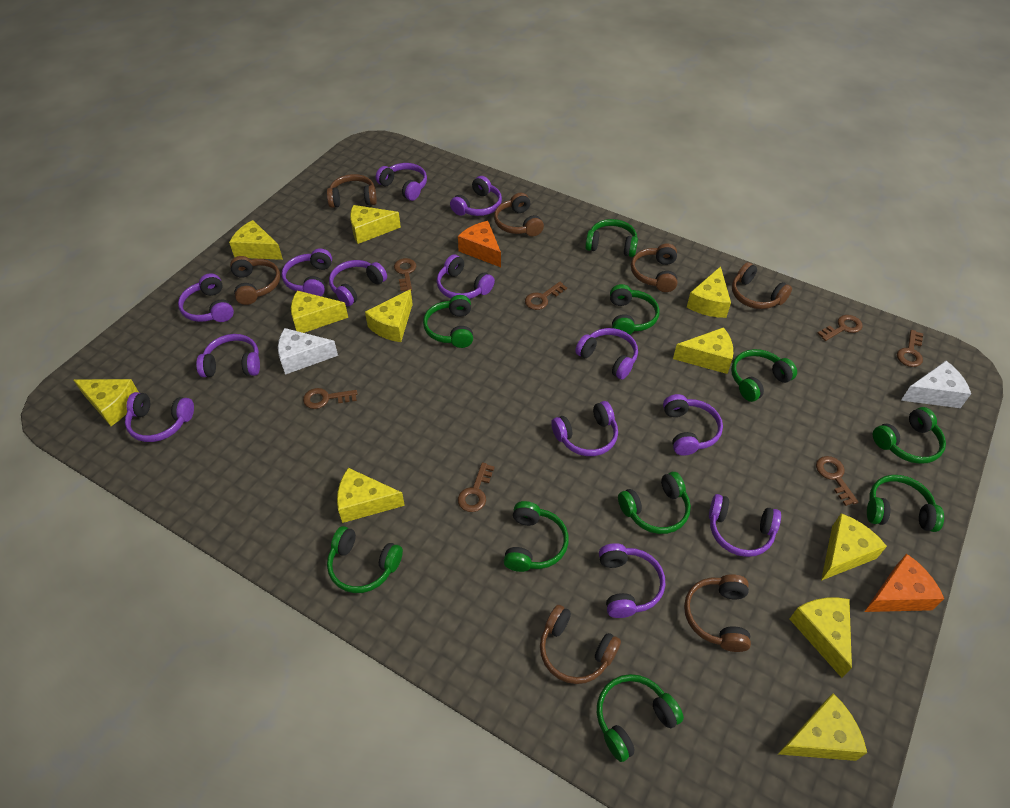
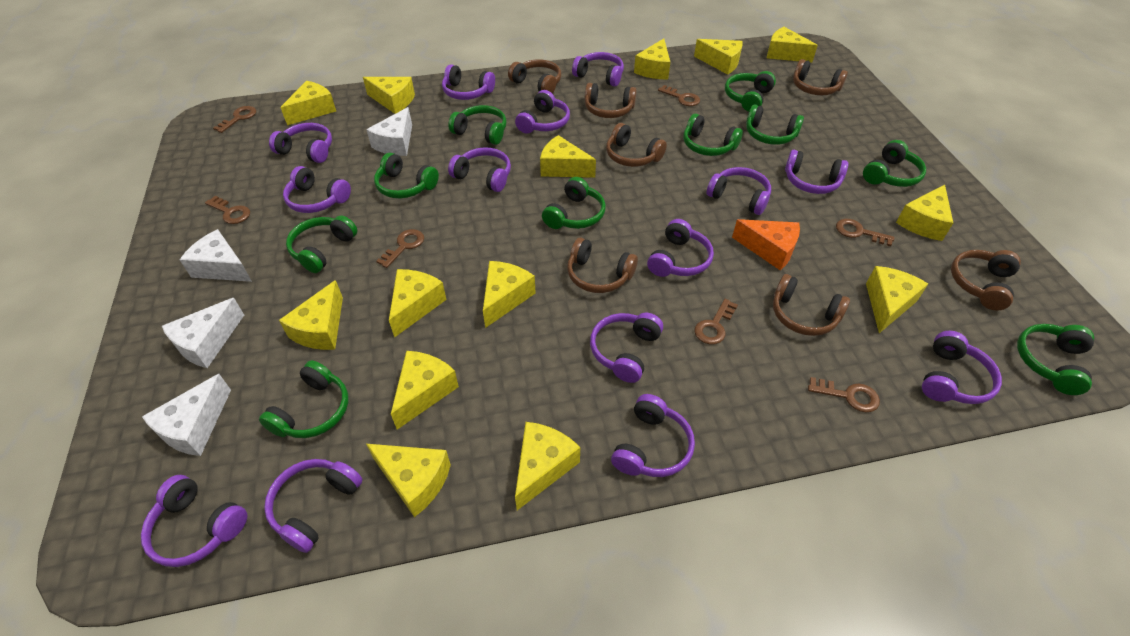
orange cheese: 2 -> 1
purple headphones: 13 -> 14
white cheese: 2 -> 4
yellow cheese: 11 -> 14

